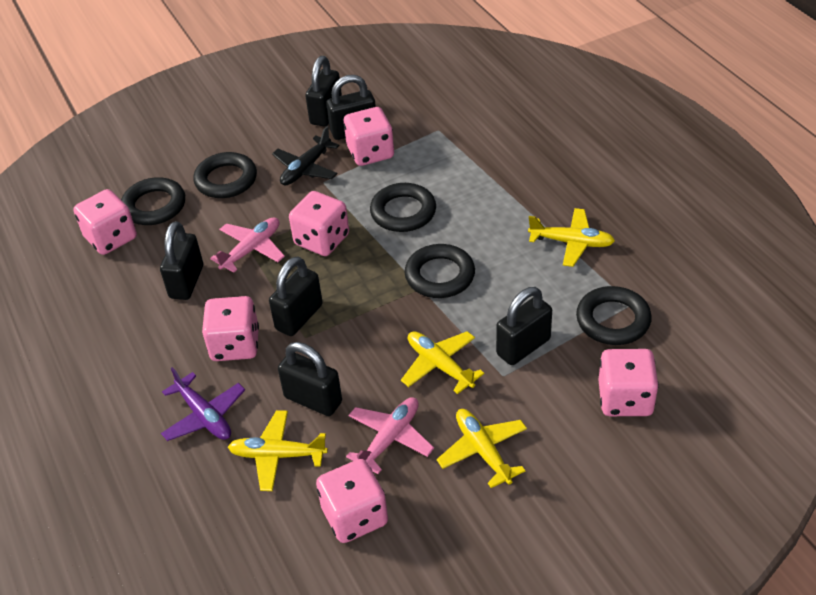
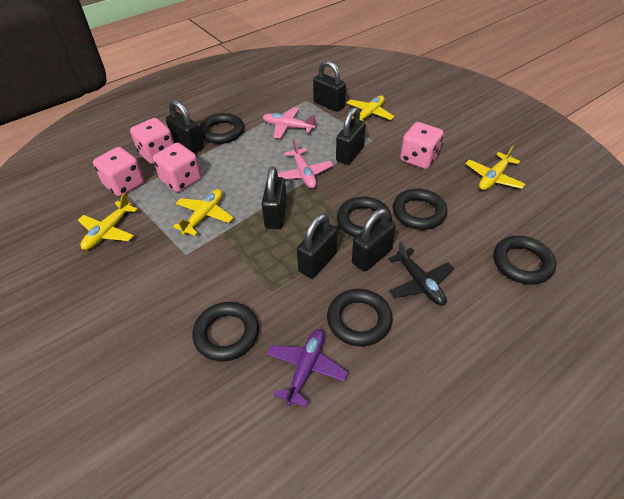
black ring: 5 -> 6
pink dice: 6 -> 4

